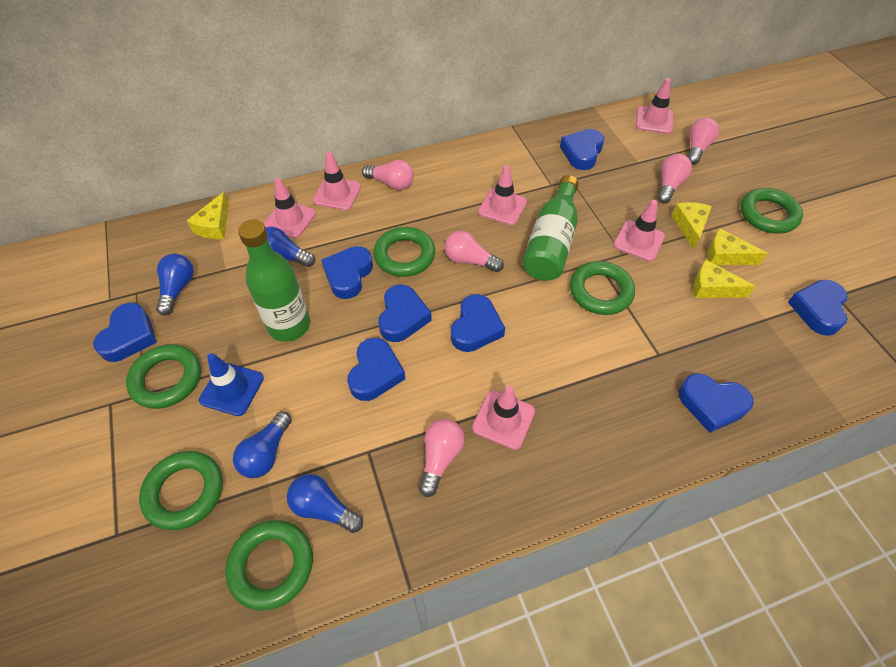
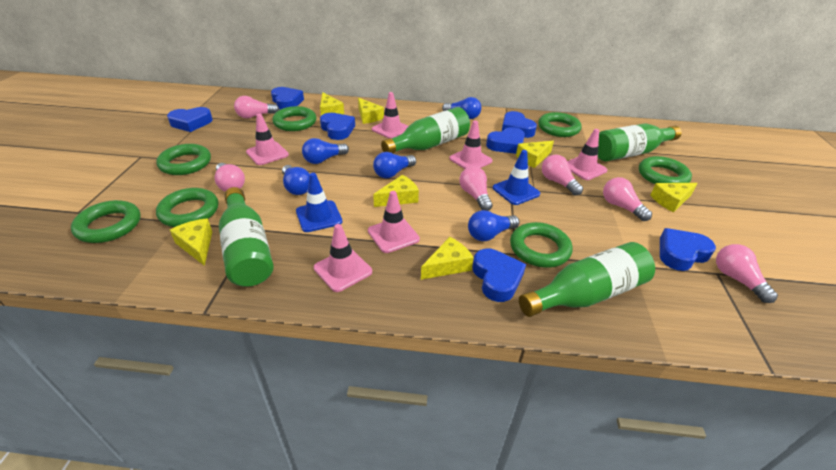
blue heart: 8 -> 7
blue light bulb: 4 -> 5
blue traffic cone: 1 -> 2
green bottle: 2 -> 4
green ring: 6 -> 7
pink light bulb: 5 -> 6
yellow cheese: 4 -> 7

